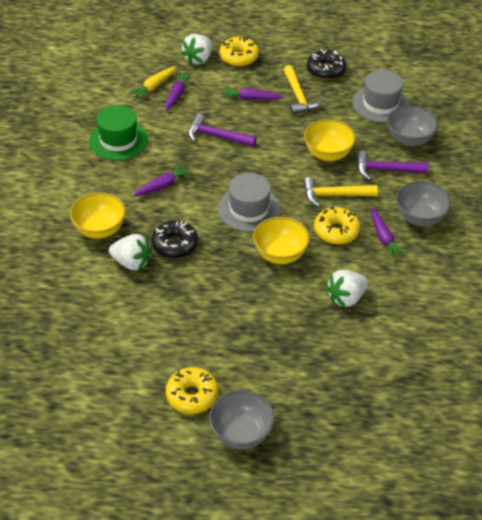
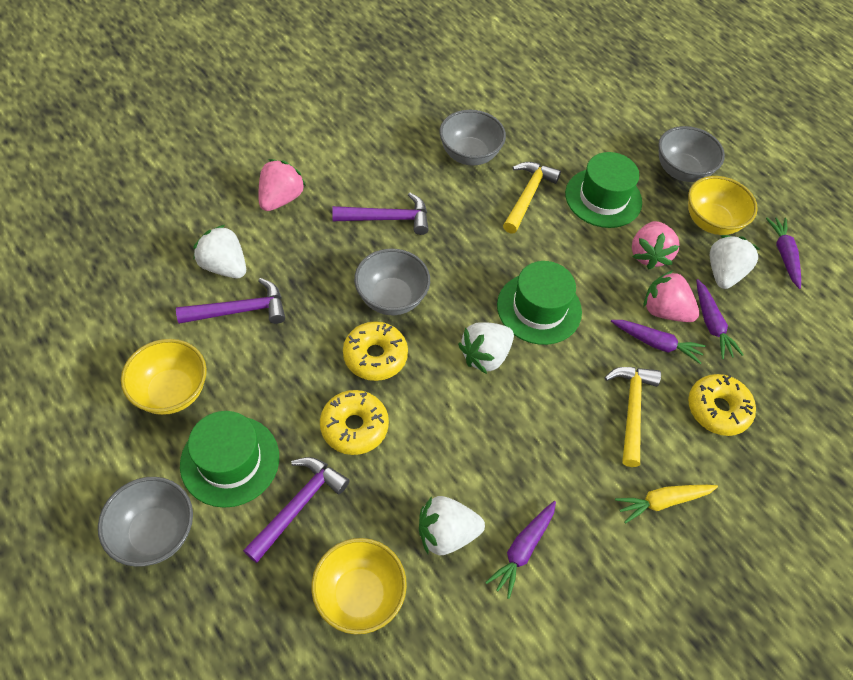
black donut: 2 -> 0
green hat: 1 -> 3
grey bowl: 3 -> 4
grey hat: 2 -> 0
pink strawberry: 0 -> 3
purple hammer: 2 -> 3
white strawberry: 3 -> 4

